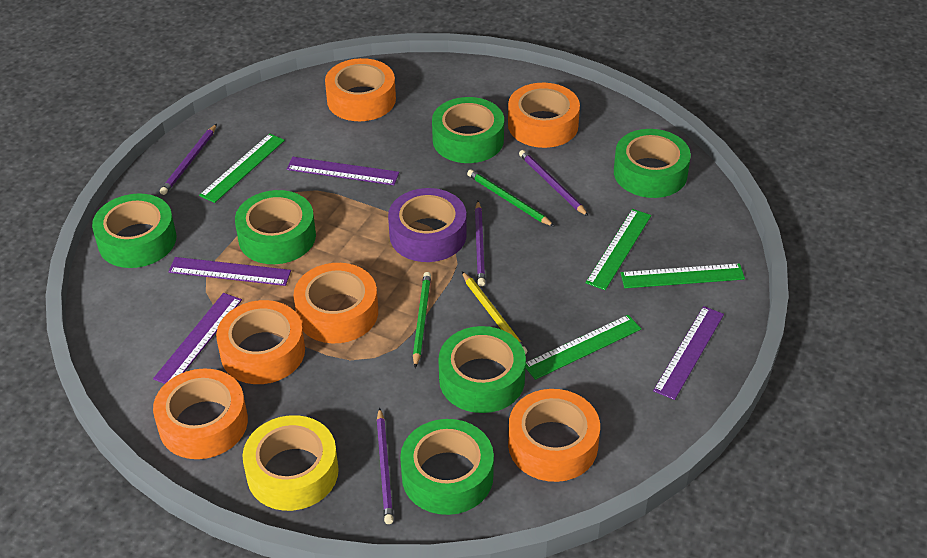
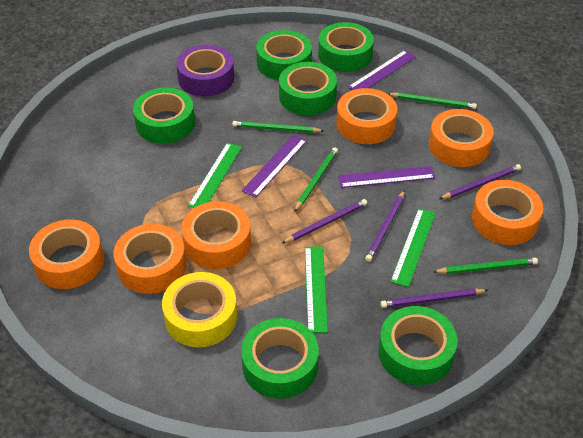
green pencil: 2 -> 4
green ruler: 4 -> 3
purple ruler: 4 -> 3
yellow pencil: 1 -> 0

